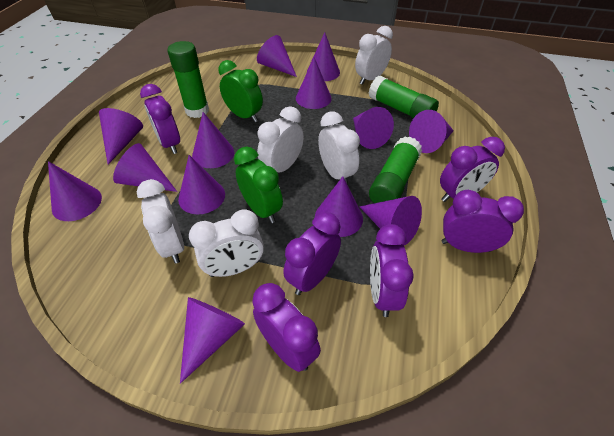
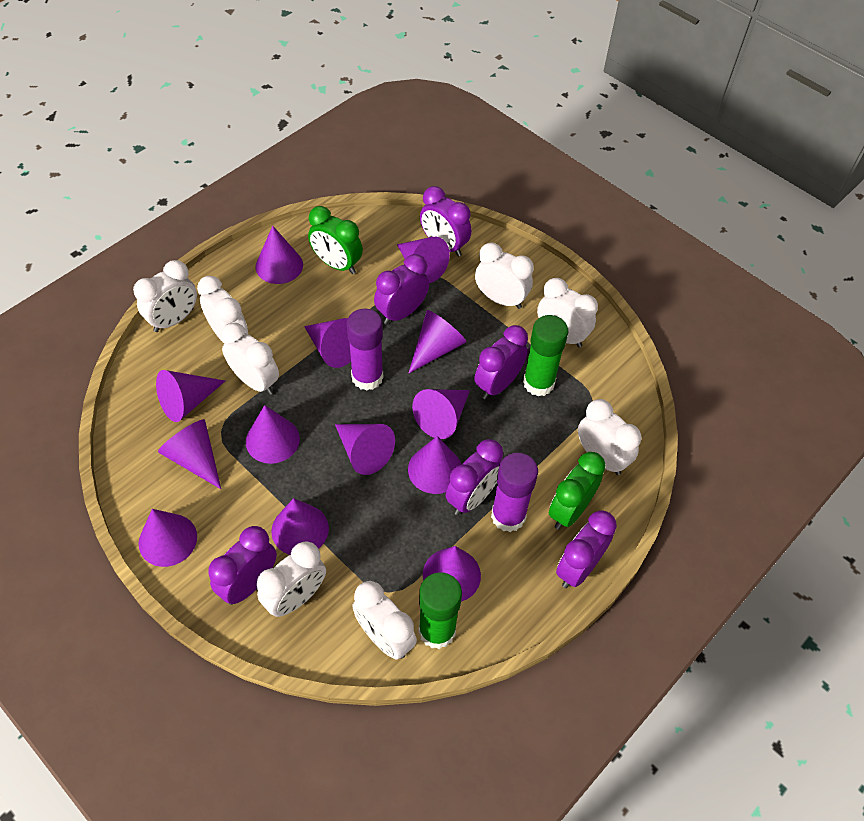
green glue stick: 3 -> 2
purple glue stick: 0 -> 2
white clock: 5 -> 8

